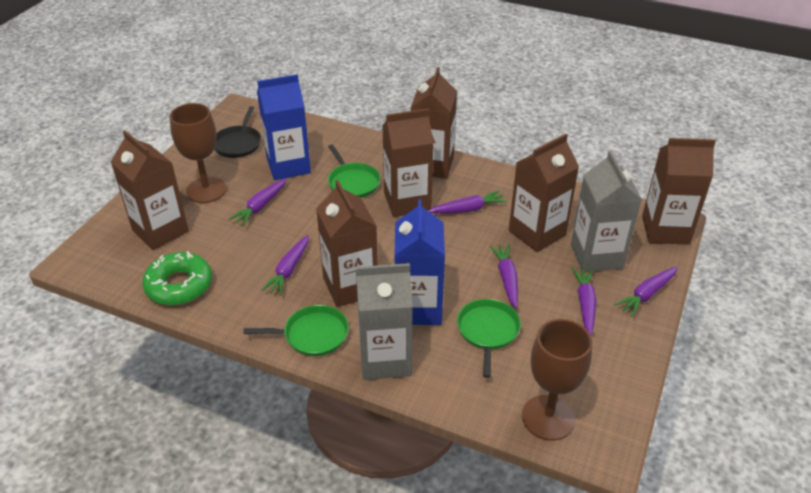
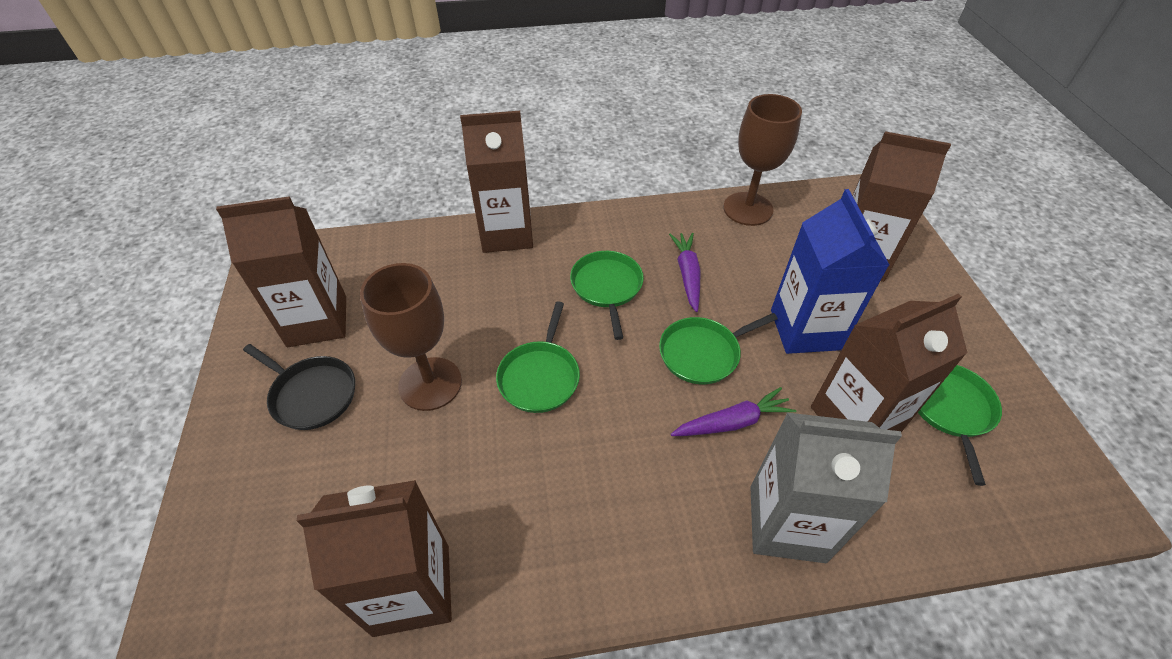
blue carton: 2 -> 1
brown carton: 6 -> 5
green donut: 1 -> 0
green pan: 3 -> 4
grey carton: 2 -> 1
purple carrot: 6 -> 2

